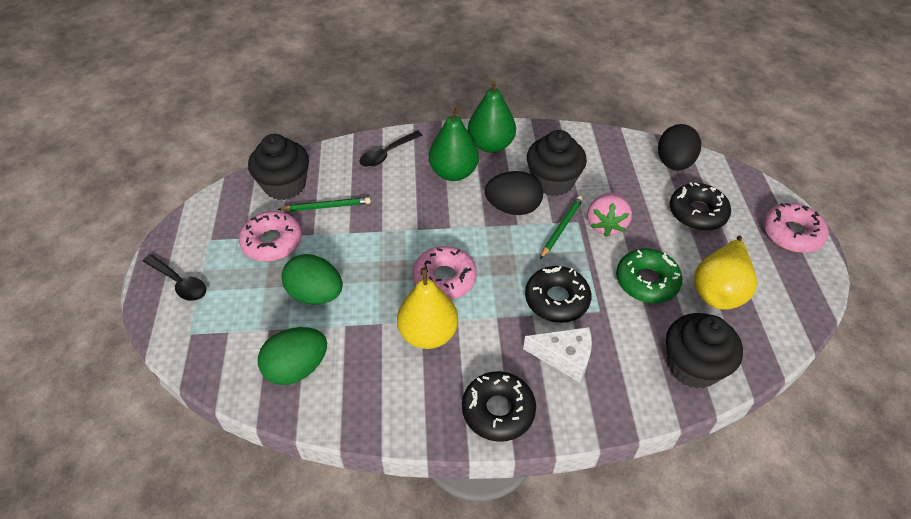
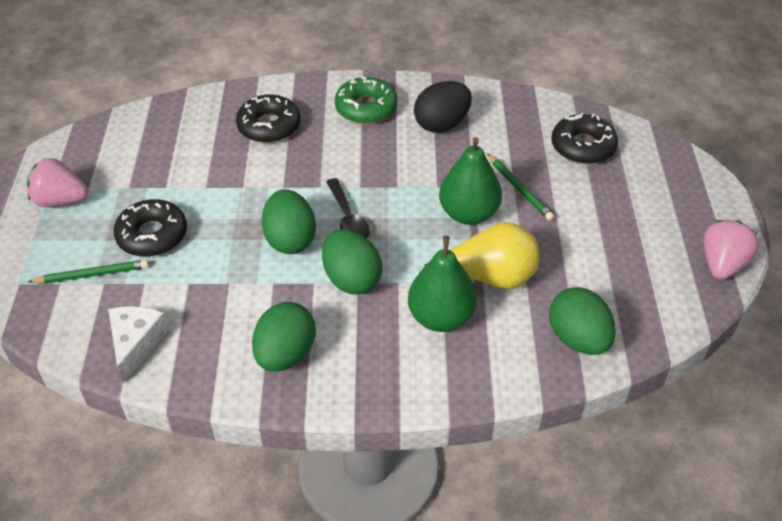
black cupcake: 3 -> 0
black egg: 2 -> 1
black spoon: 2 -> 1
green egg: 2 -> 4
pink donut: 3 -> 0
pink strawberry: 1 -> 2
yellow pear: 2 -> 1

